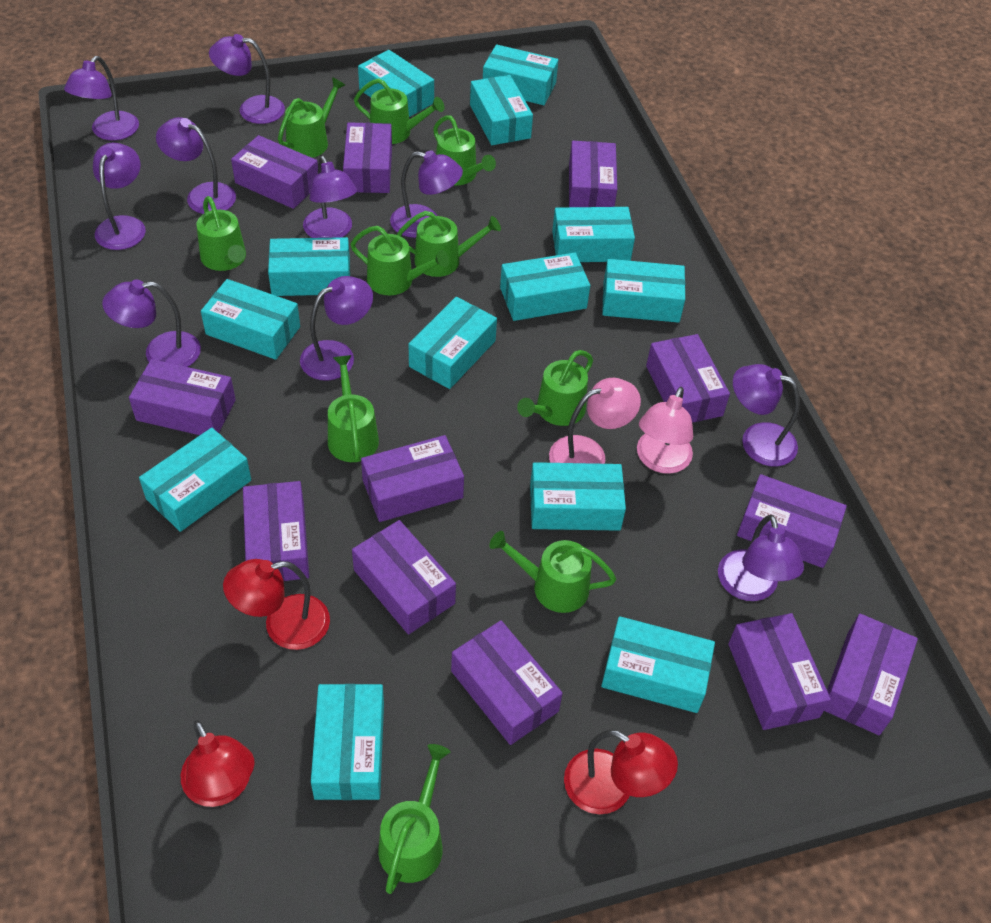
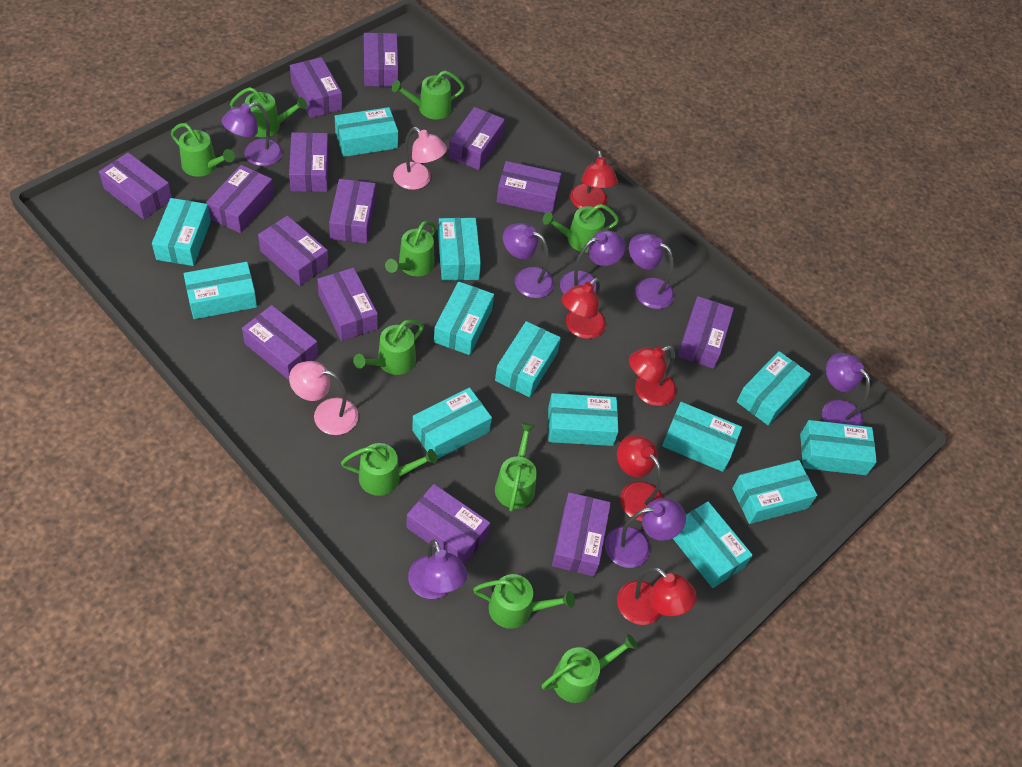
purple box: 12 -> 14
purple lamp: 10 -> 7
red lamp: 3 -> 5

